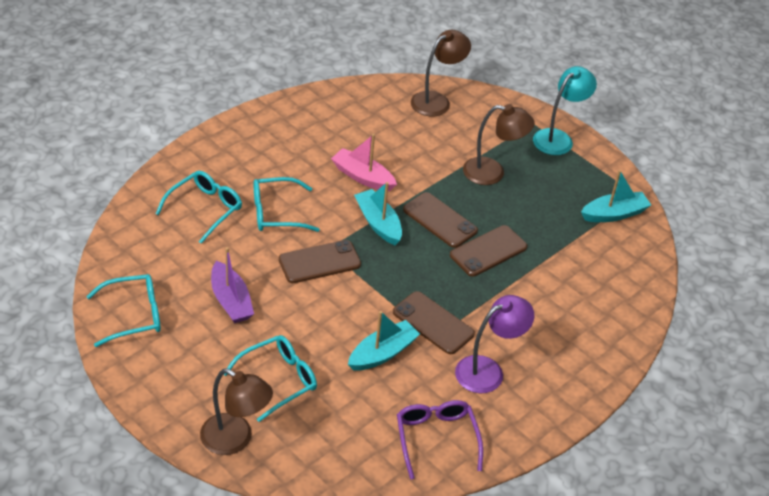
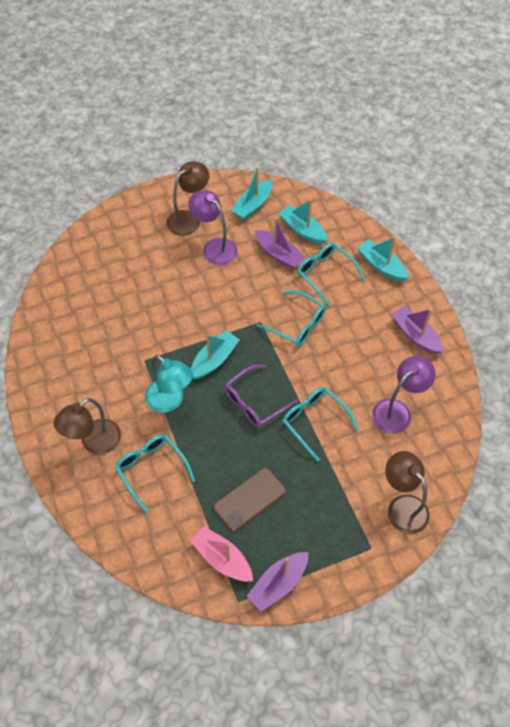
brown phone: 4 -> 1
purple boat: 1 -> 3
purple lamp: 1 -> 2
turquoise boat: 3 -> 4

